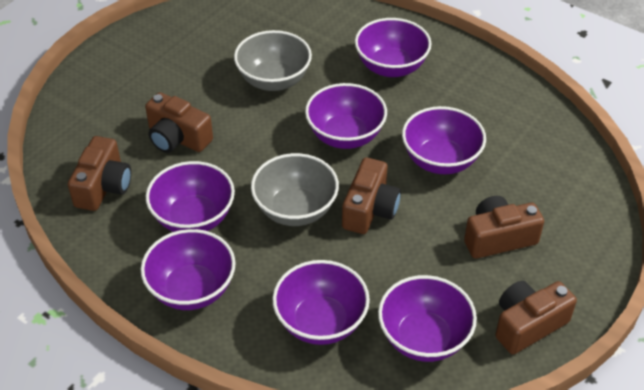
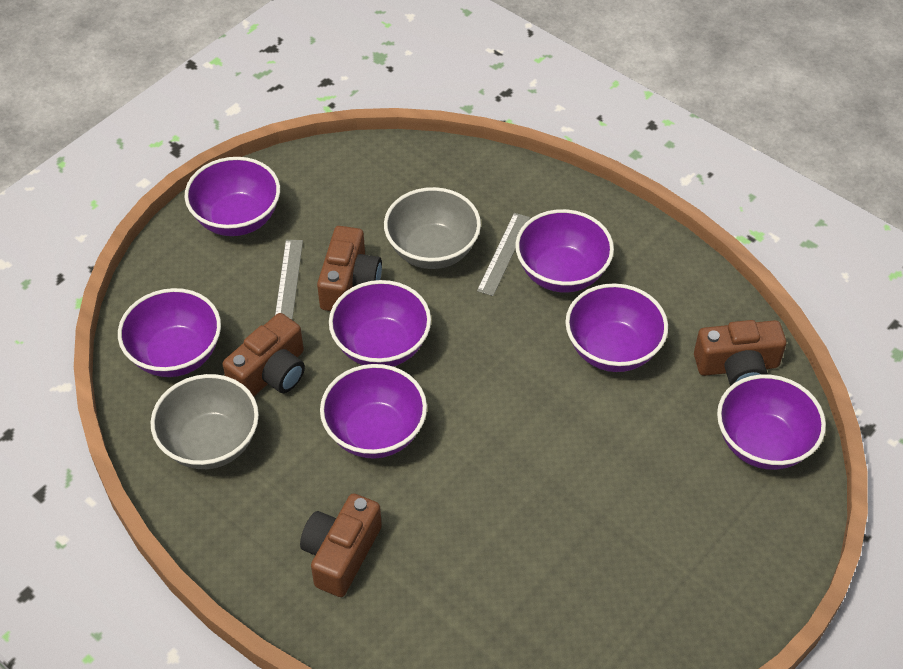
brown camera: 5 -> 4
grey ruler: 0 -> 2

